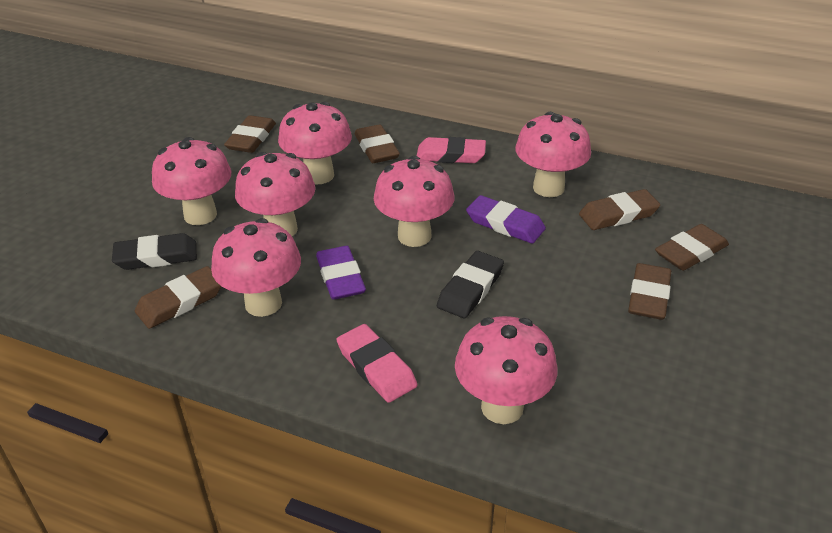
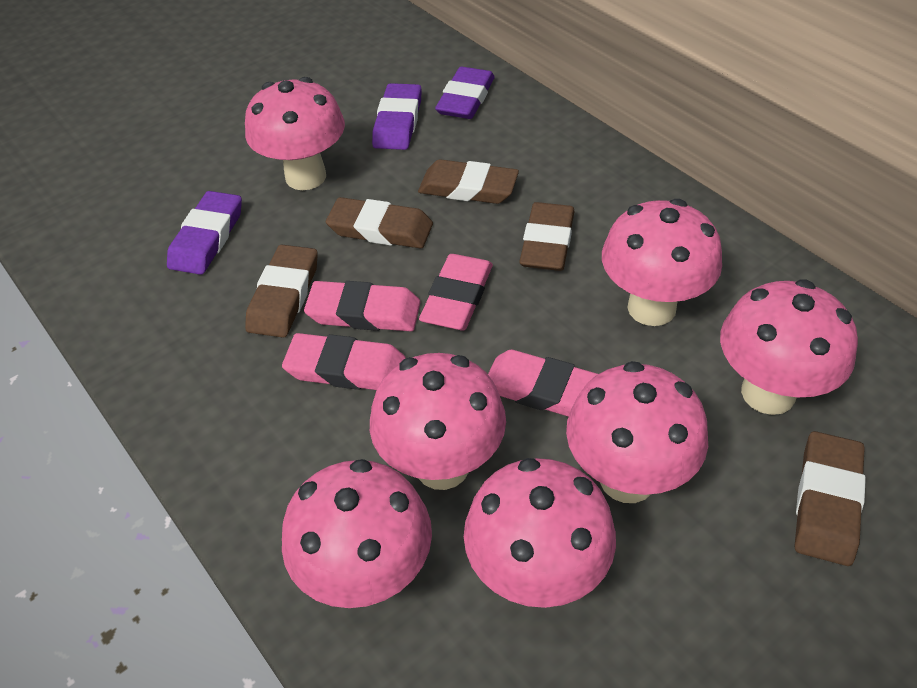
black eraser: 2 -> 0
brown eraser: 6 -> 5
pink eraser: 2 -> 4
purple eraser: 2 -> 3

